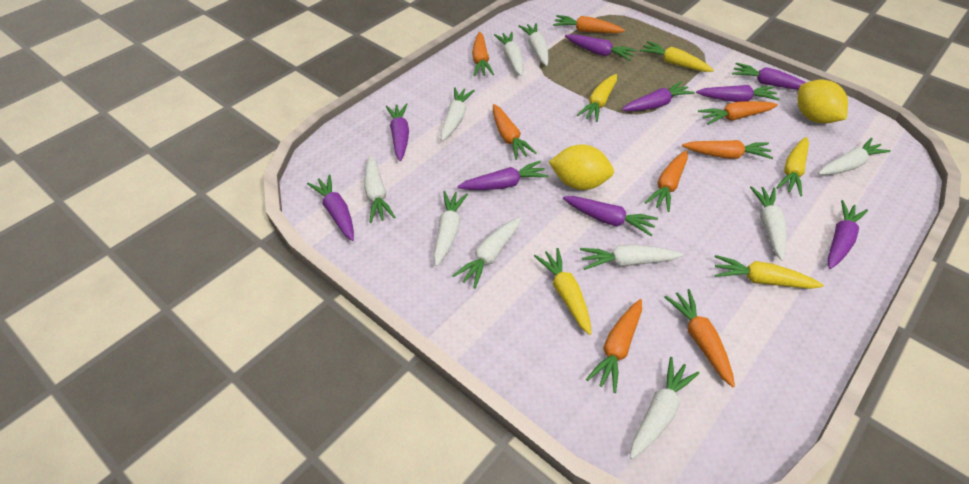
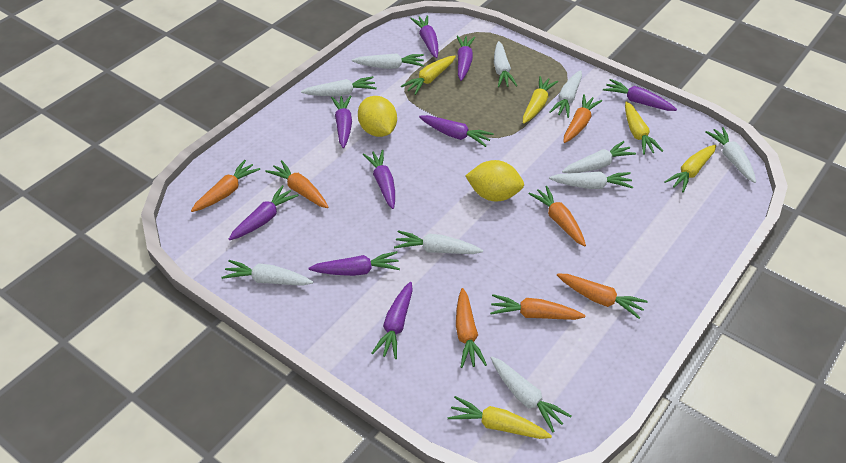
orange carrot: 8 -> 7

